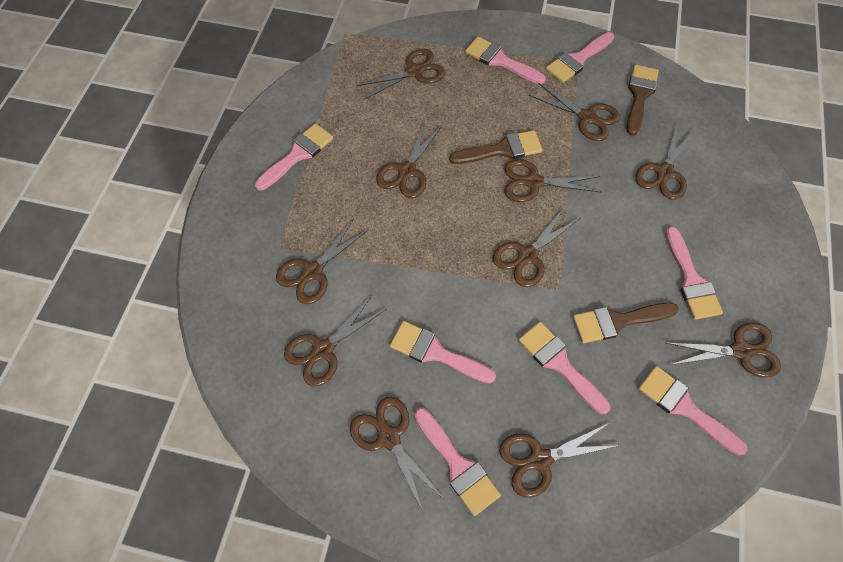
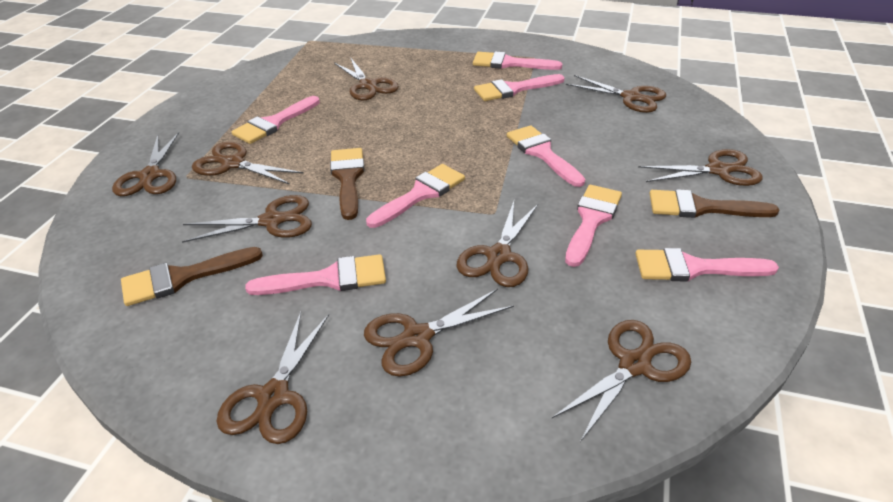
brown scissors: 11 -> 10

